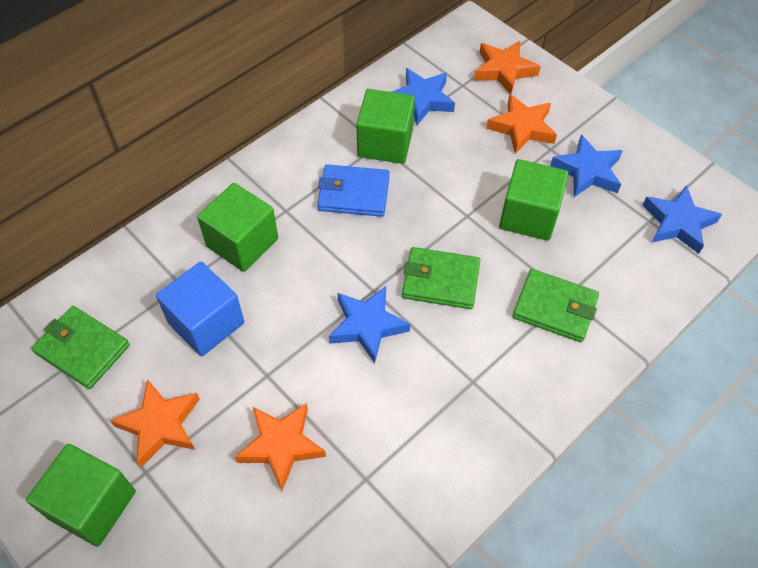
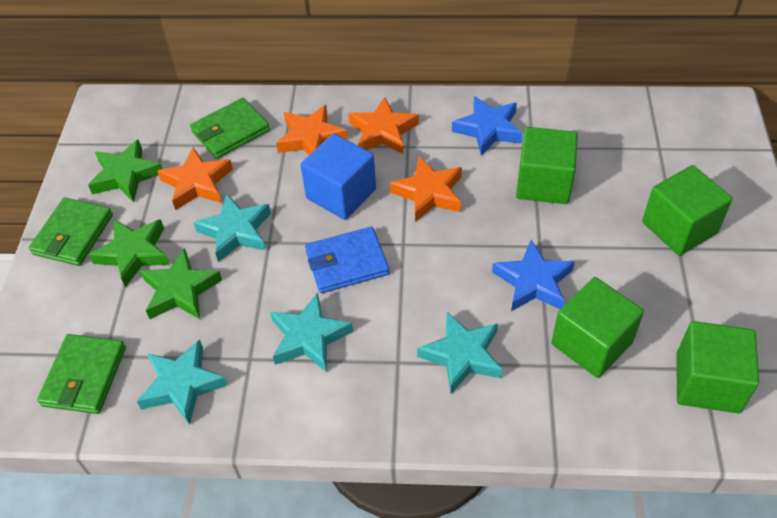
blue star: 4 -> 2
green star: 0 -> 3
turquoise star: 0 -> 4

